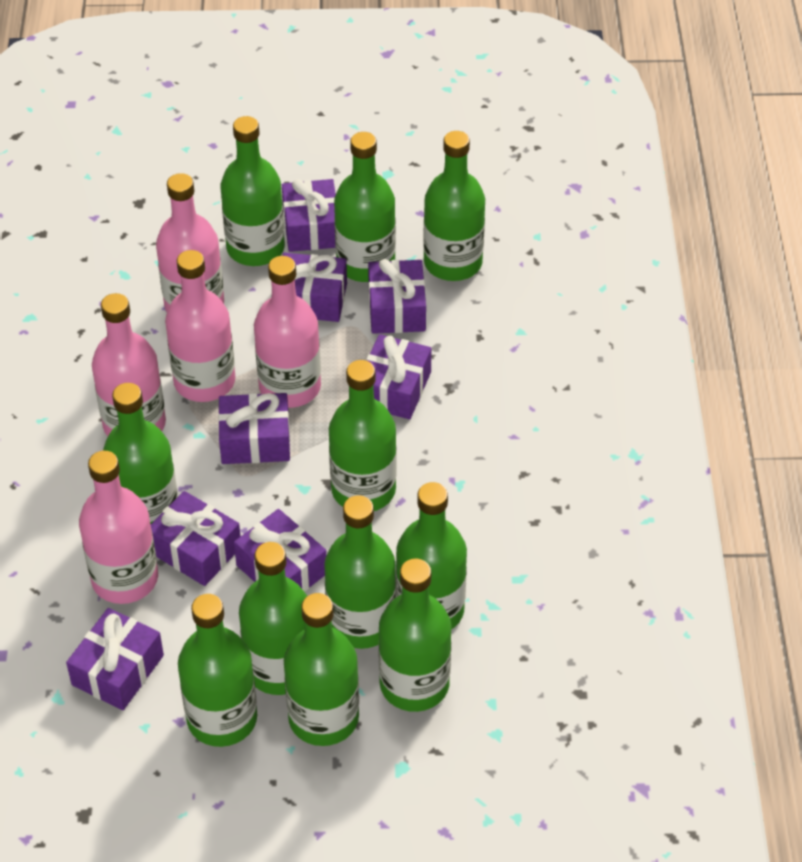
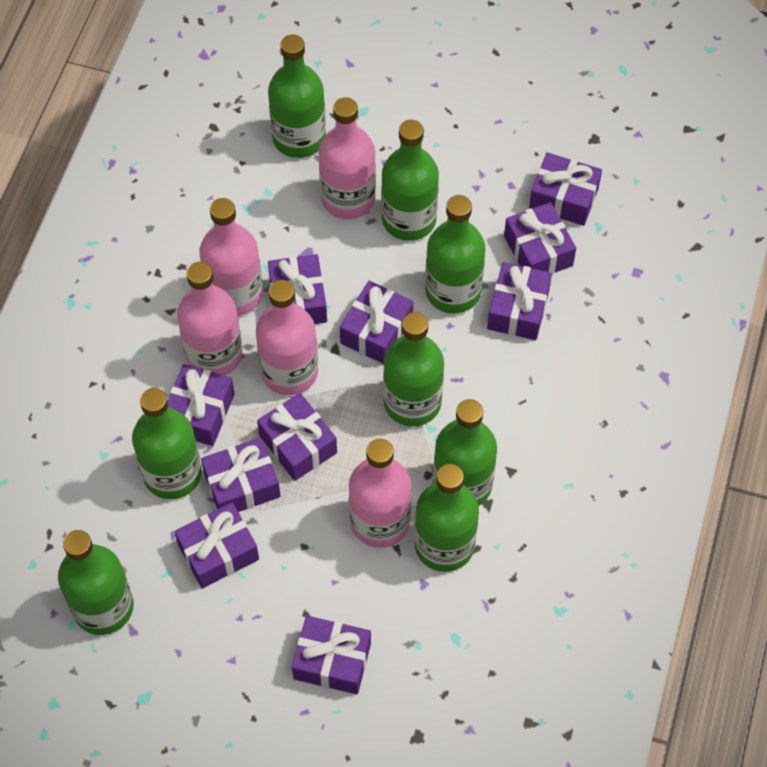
green bottle: 11 -> 8
purple gift: 8 -> 10

